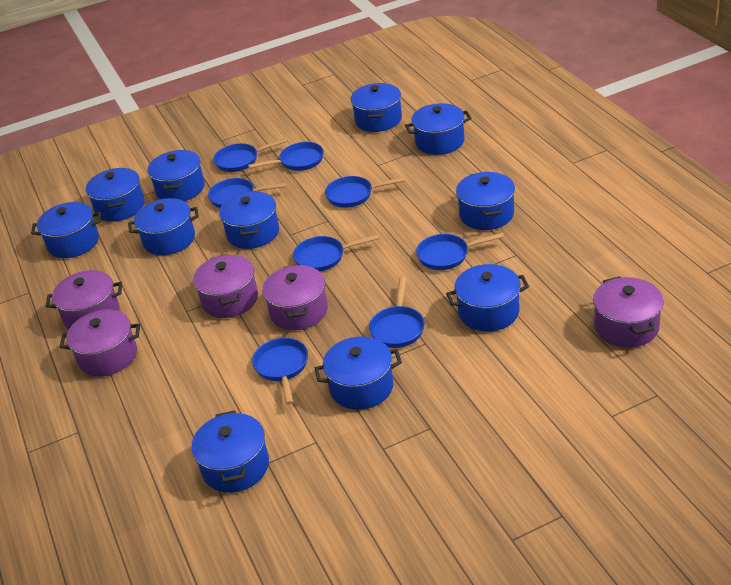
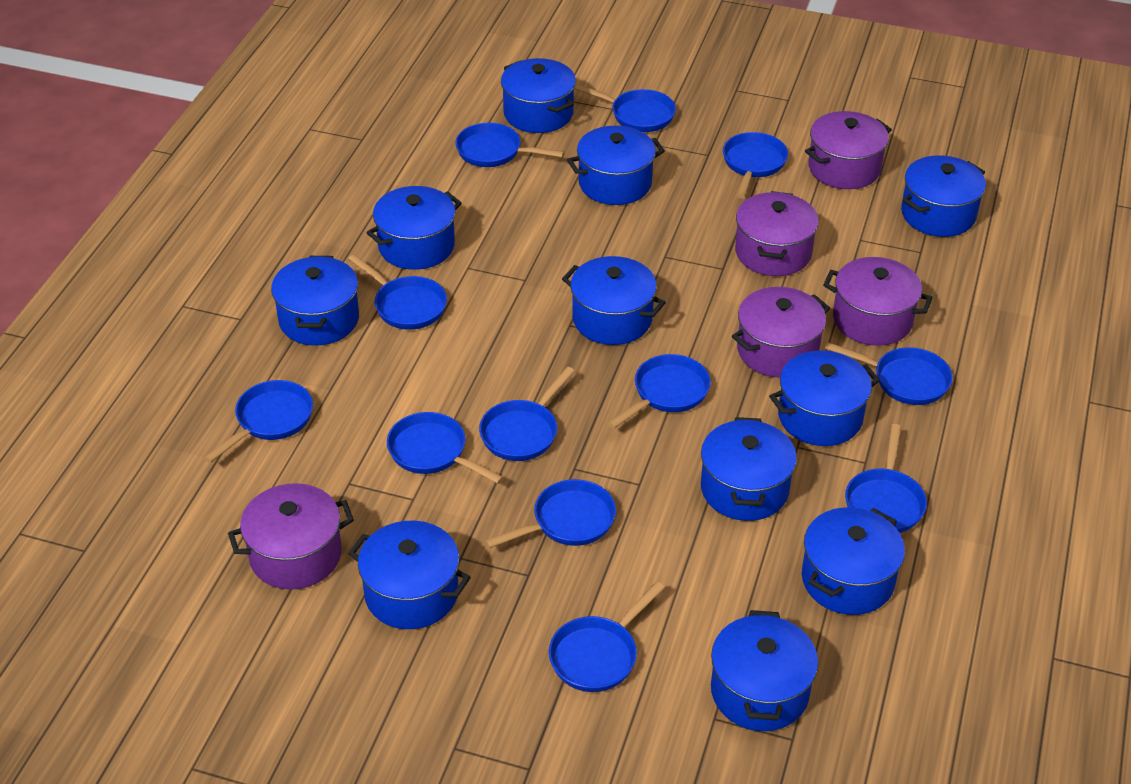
blue pan: 8 -> 12

